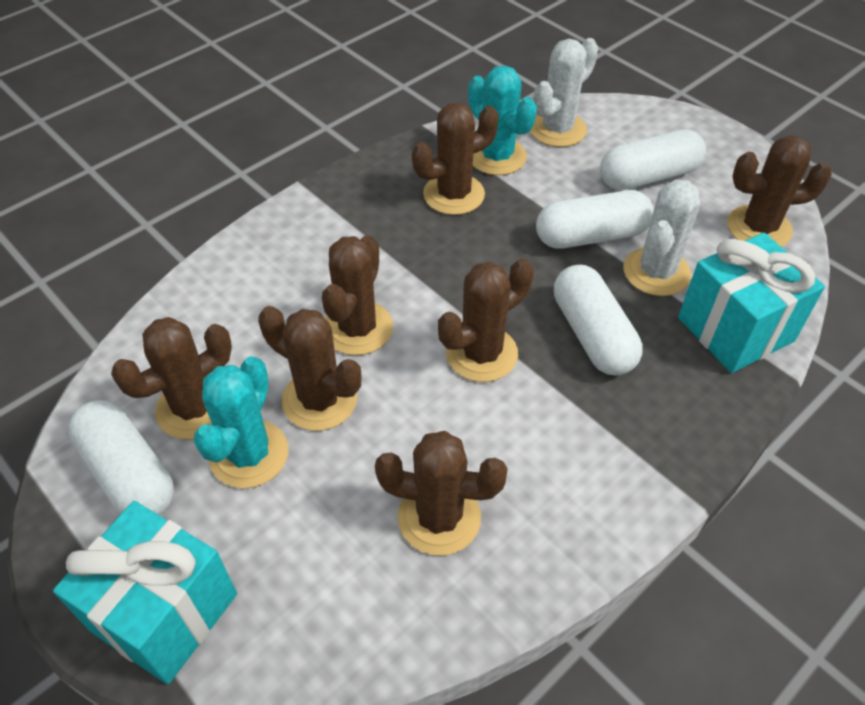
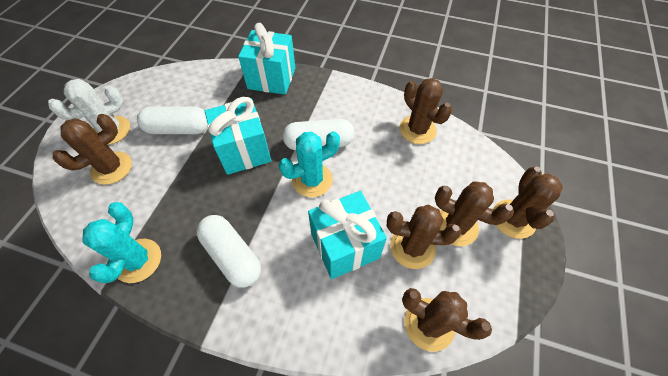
brown cactus: 7 -> 6
turquoise gift: 2 -> 3
white cactus: 2 -> 1
white capsule: 4 -> 3

